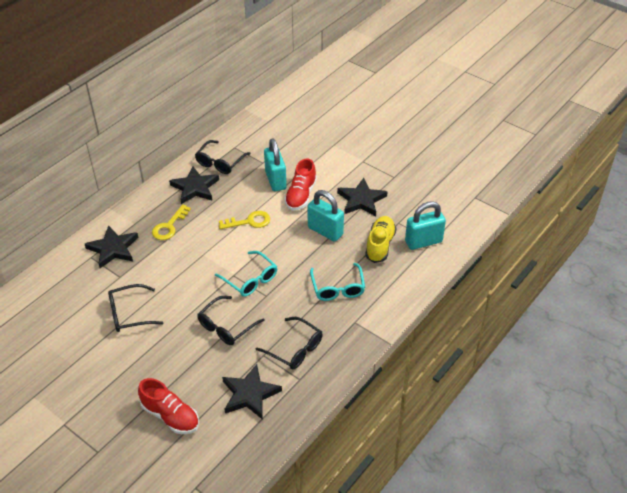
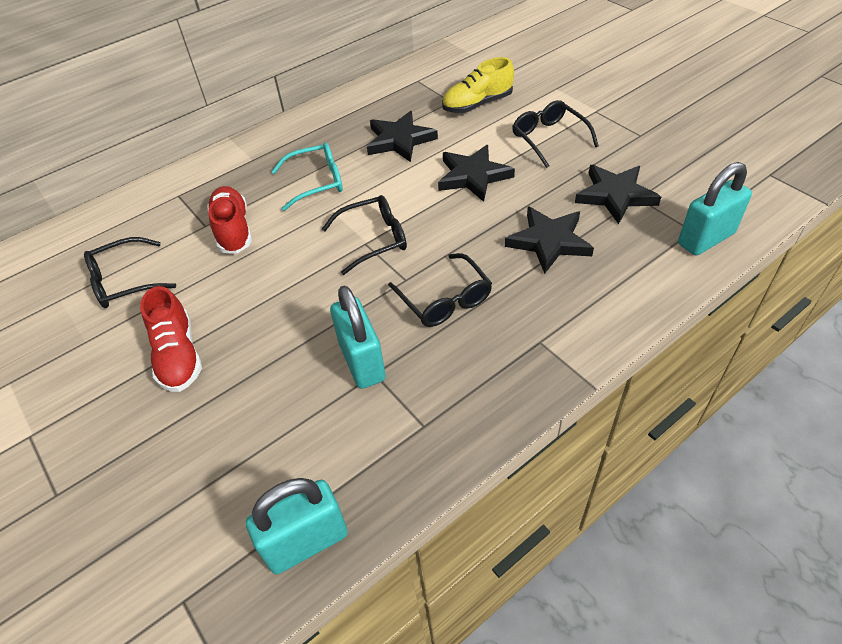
turquoise glasses: 2 -> 1
yellow key: 2 -> 0

